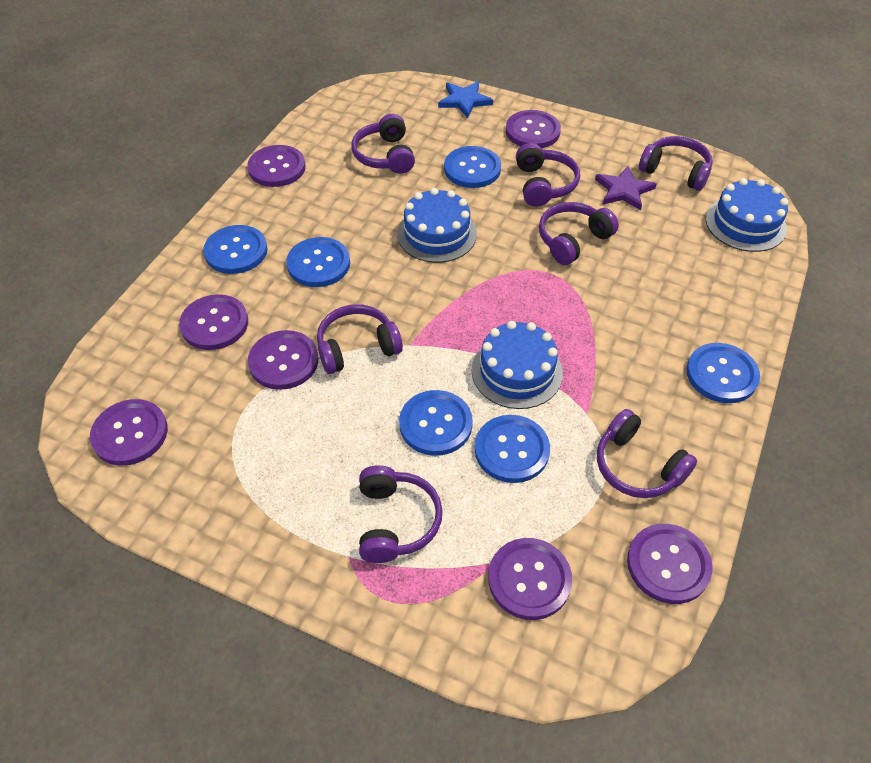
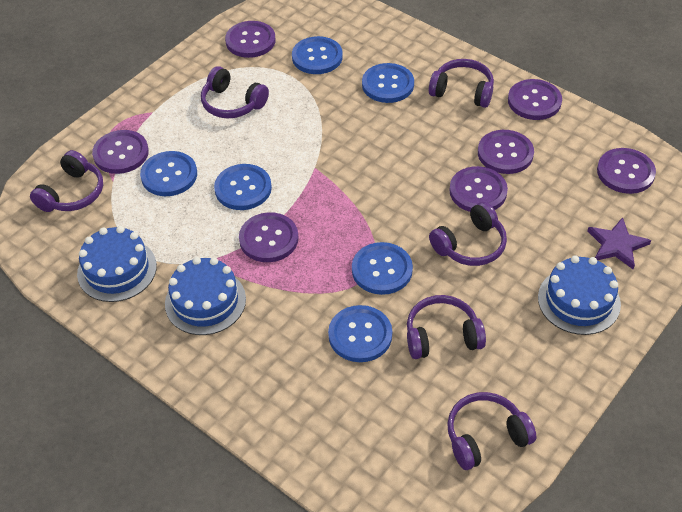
blue star: 1 -> 0
purple headphones: 7 -> 6

